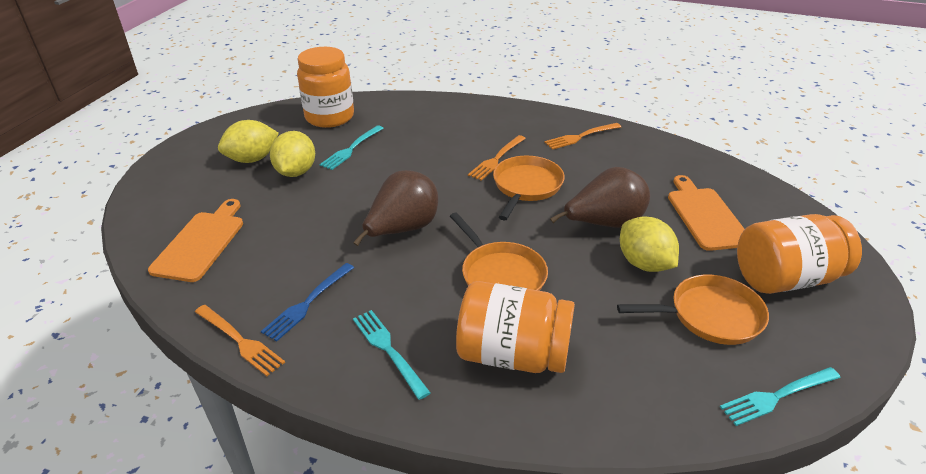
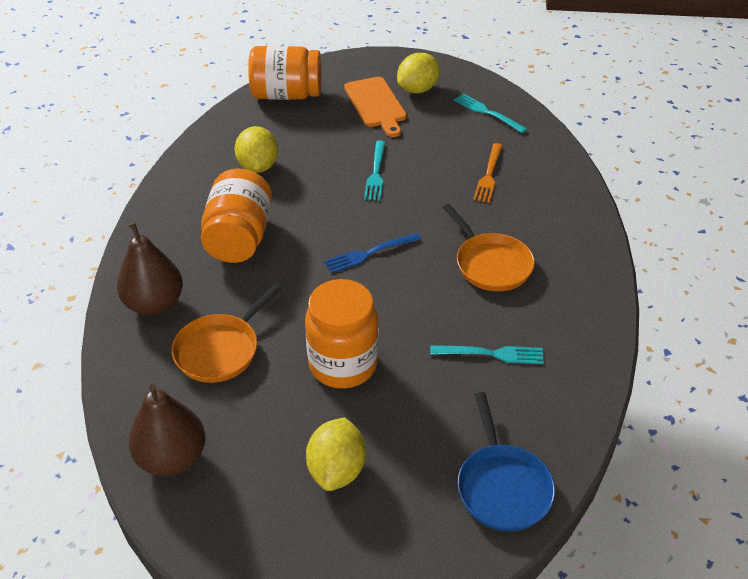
blue pan: 0 -> 1
orange cutting board: 2 -> 1
orange fork: 3 -> 1
orange pan: 3 -> 2

